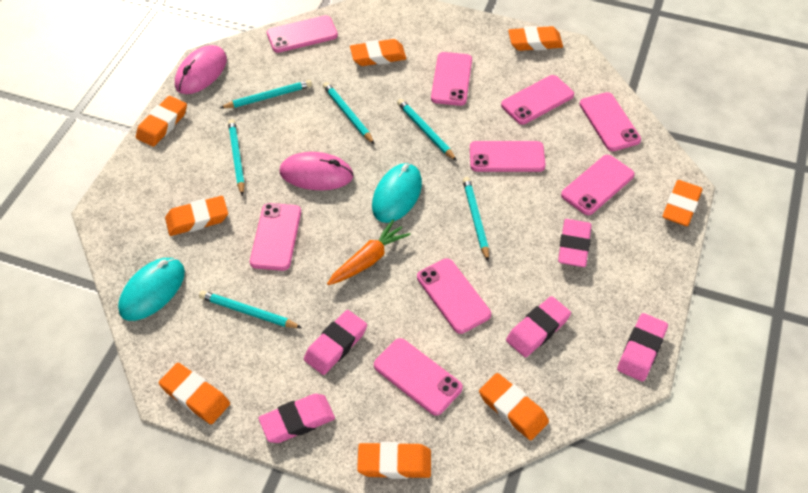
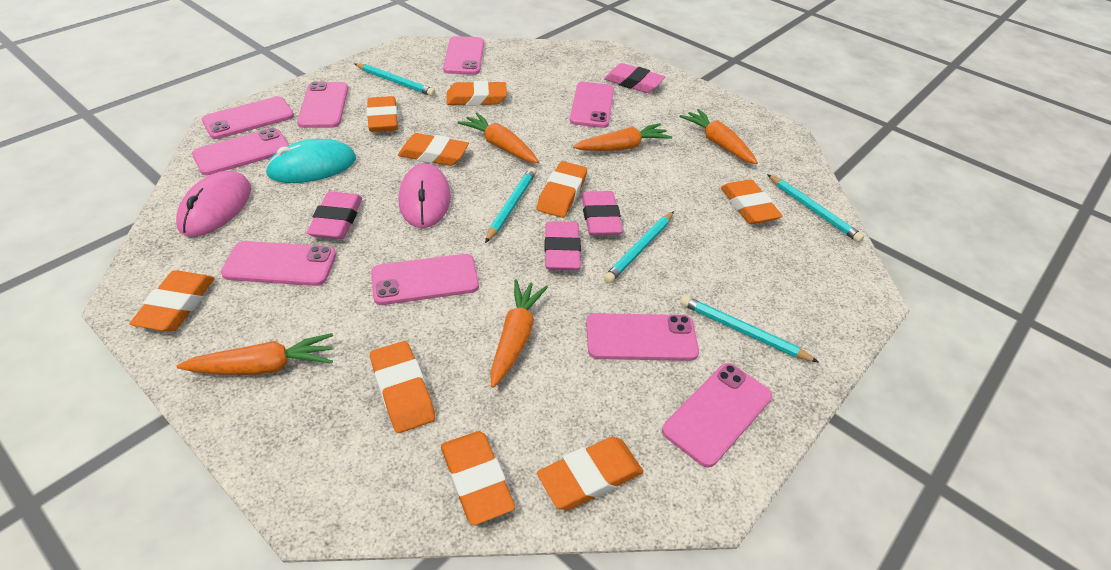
orange carrot: 1 -> 5
orange eraser: 8 -> 9
pink eraser: 5 -> 4
turquoise mouse: 2 -> 1
turquoise pencil: 6 -> 5

